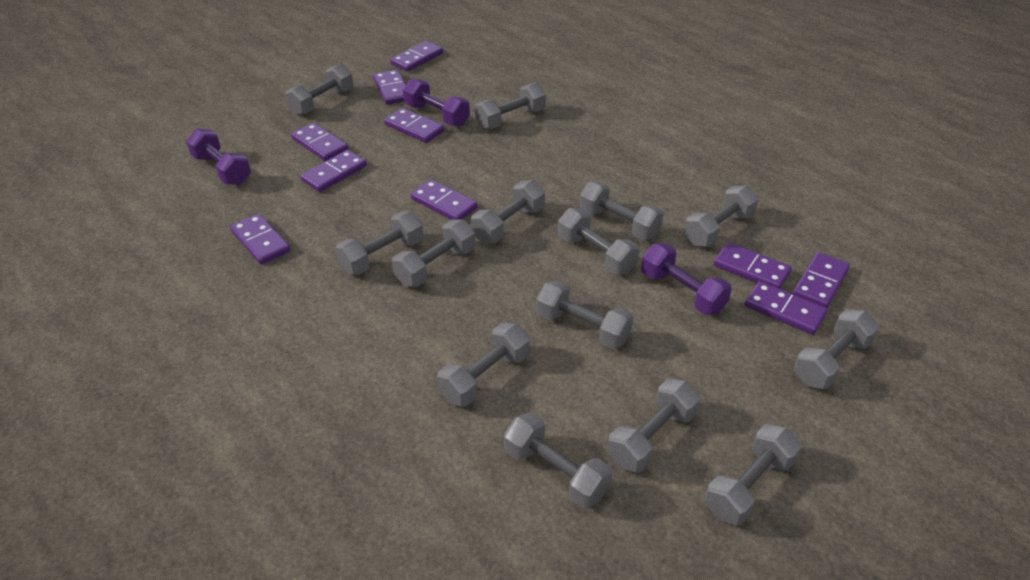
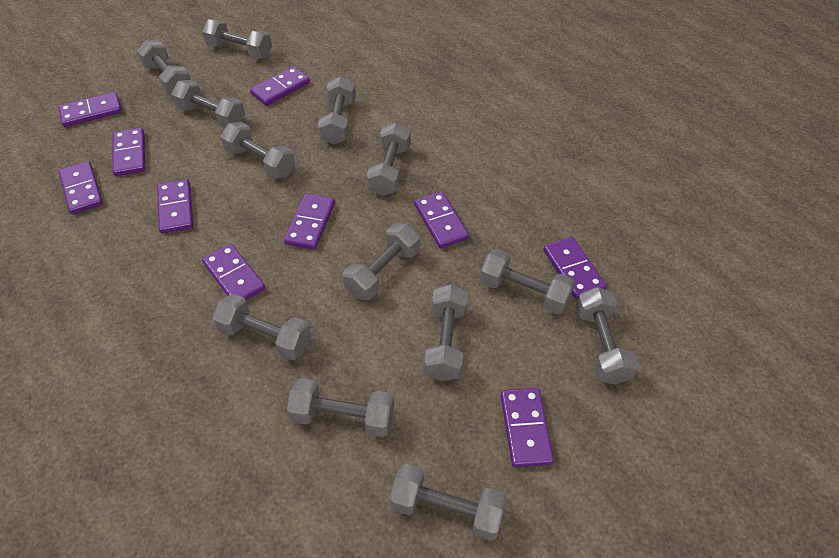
grey dumbbell: 14 -> 13
purple dumbbell: 3 -> 0

